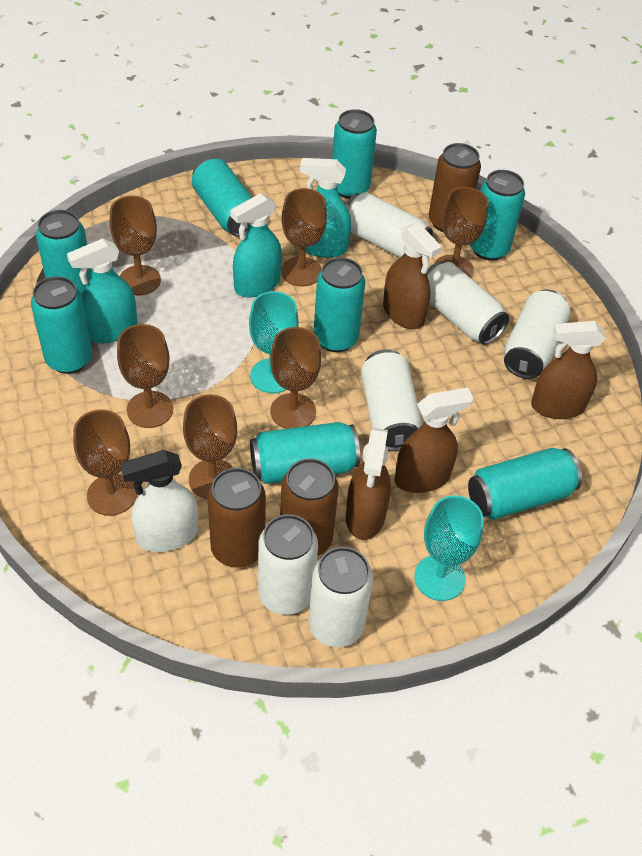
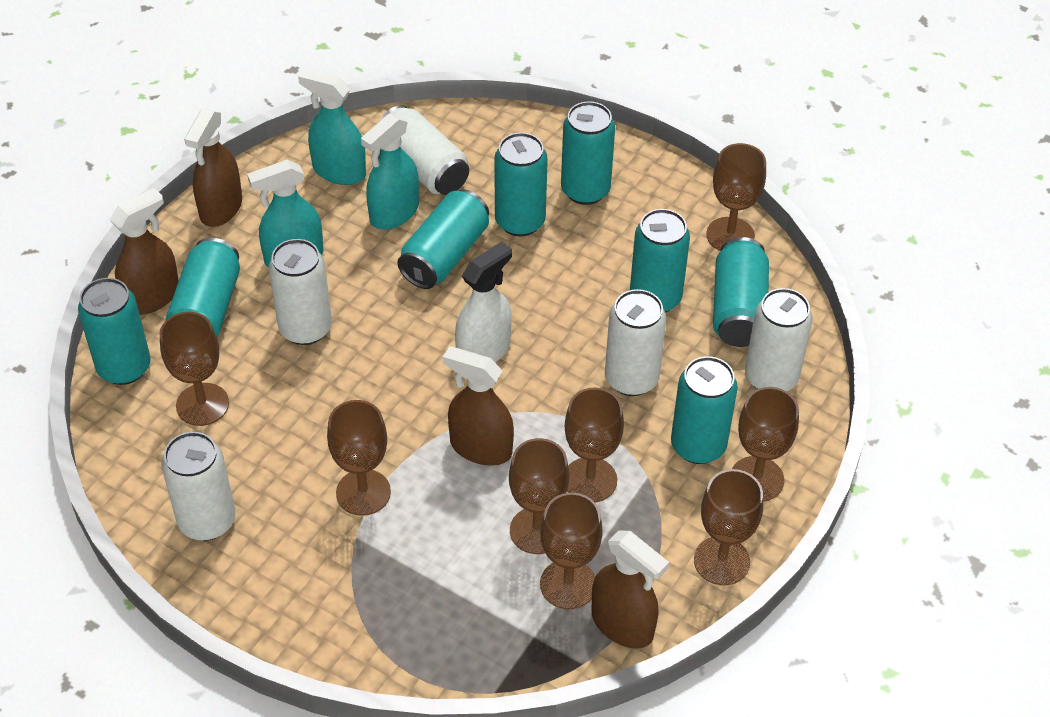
brown can: 3 -> 0
brown goblet: 7 -> 8
turquoise goblet: 2 -> 0
white can: 6 -> 5

